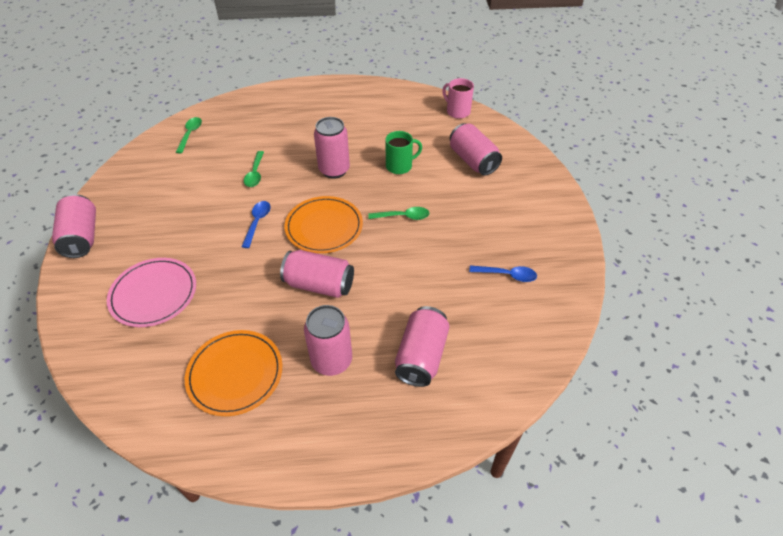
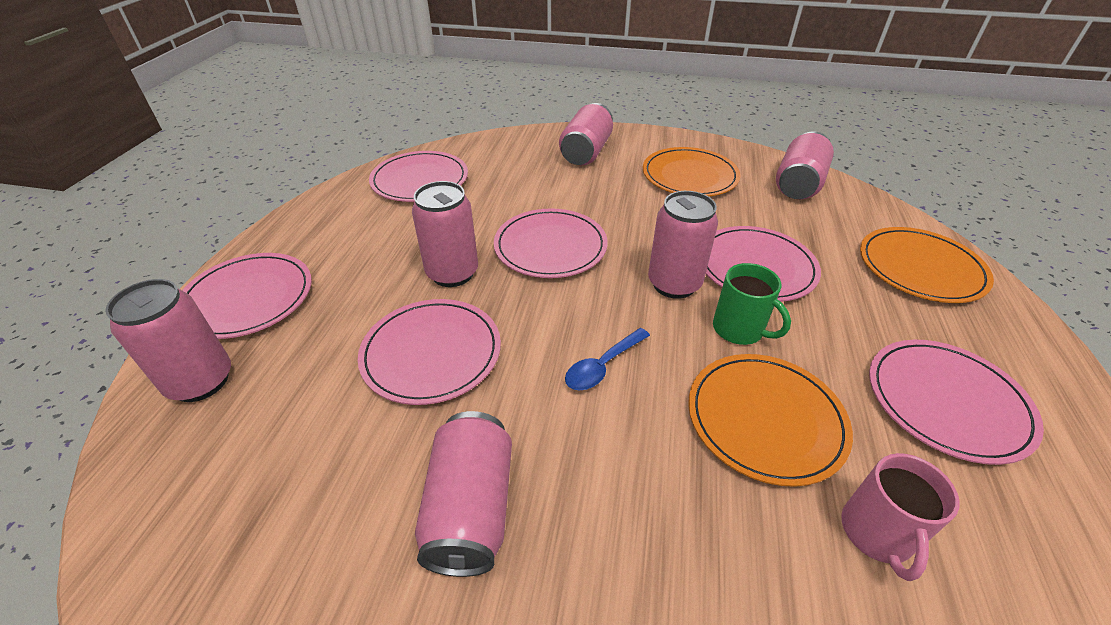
blue spoon: 2 -> 1
green spoon: 3 -> 0
orange plate: 2 -> 3
pink plate: 1 -> 6

